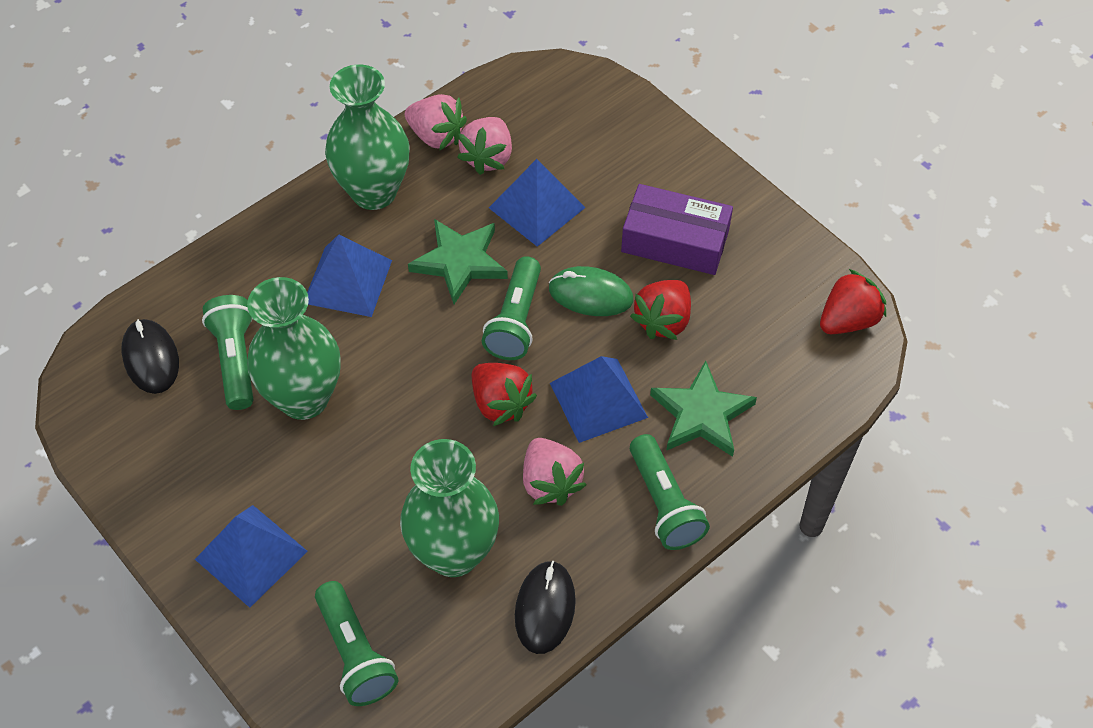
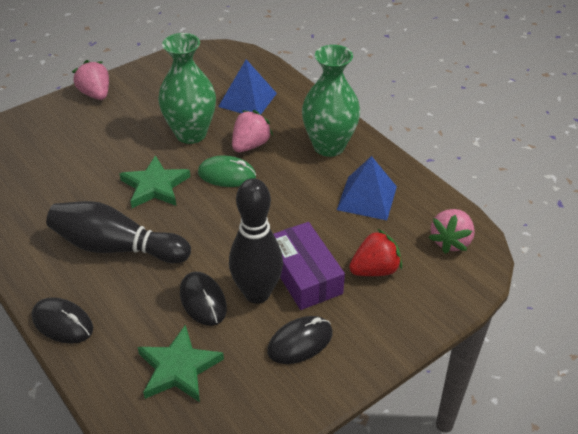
black bowling pin: 0 -> 2
black mouse: 2 -> 3
blue pyramid: 4 -> 2
green flashlight: 4 -> 0
green vase: 3 -> 2
red strawberry: 3 -> 1

